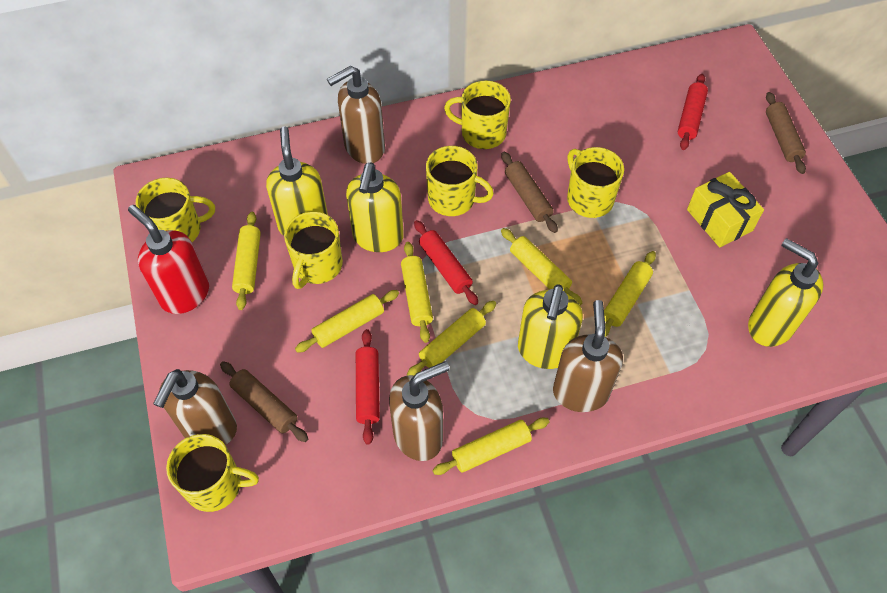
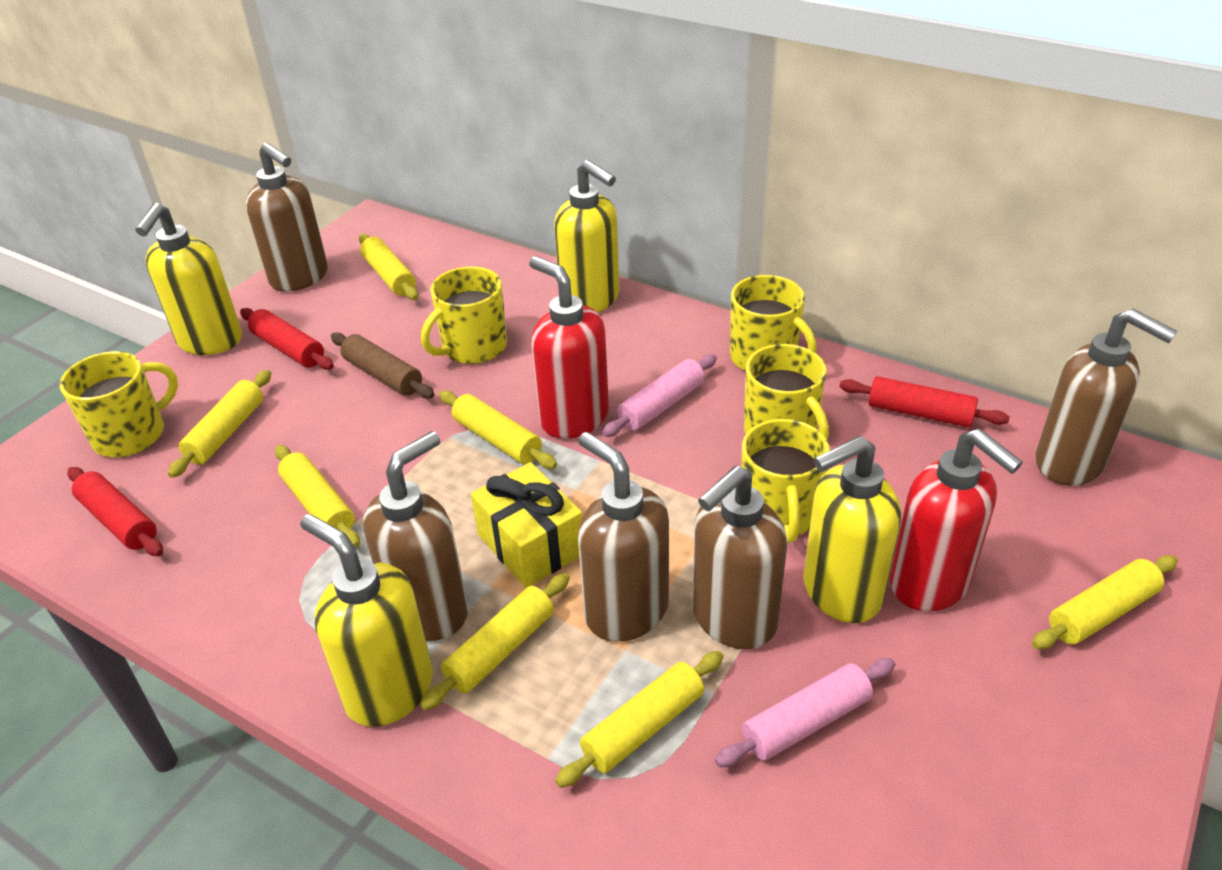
brown rolling pin: 3 -> 1
brown soap dispenser: 4 -> 5
pink rolling pin: 0 -> 2
red soap dispenser: 1 -> 2
yellow mug: 6 -> 5

